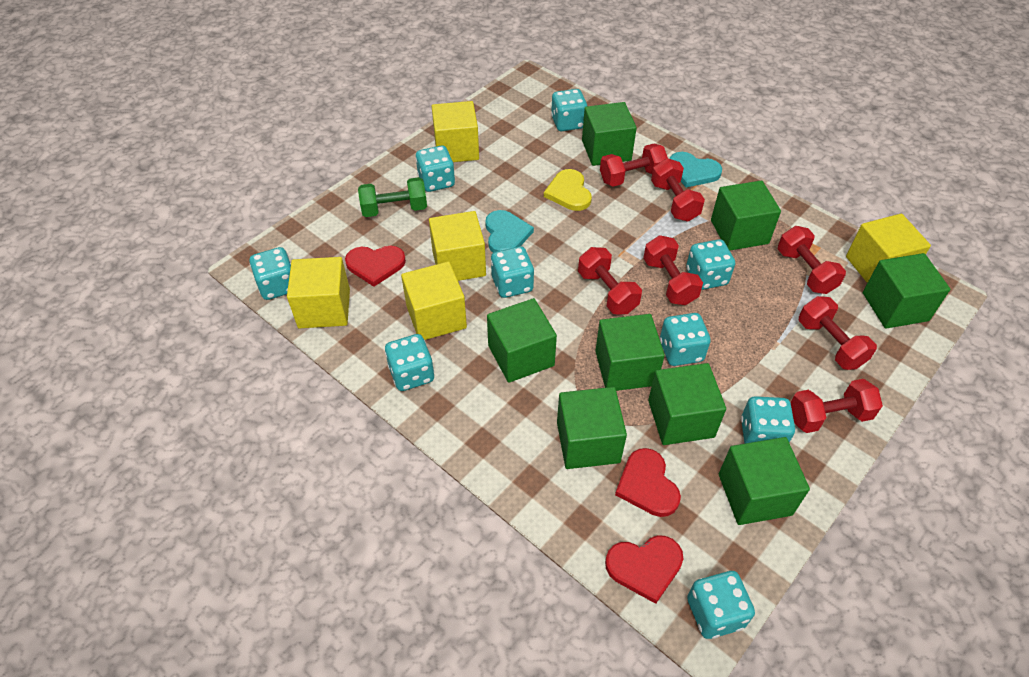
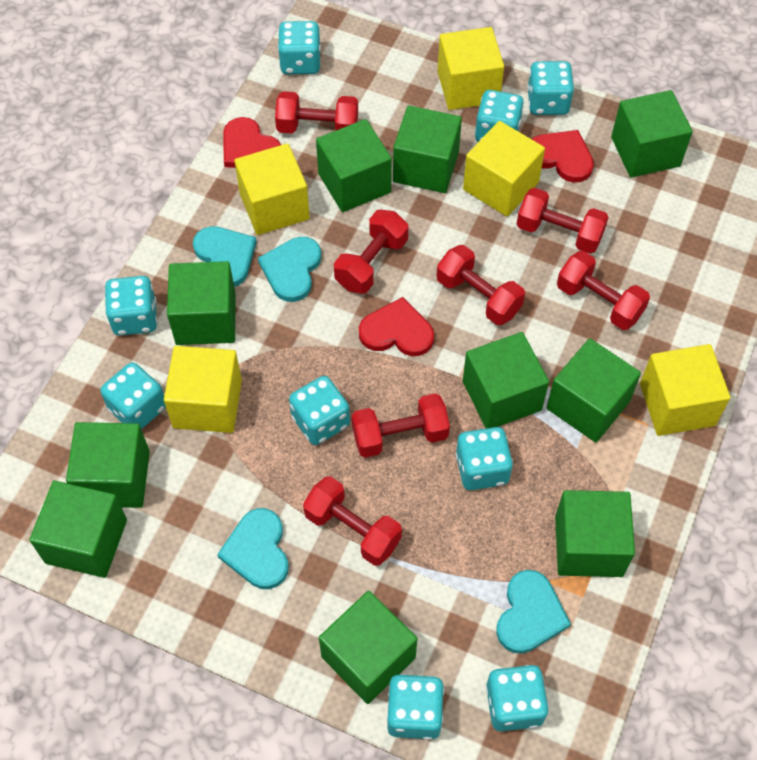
green cube: 8 -> 10
green dumbbell: 1 -> 0
turquoise heart: 2 -> 4
yellow heart: 1 -> 0

